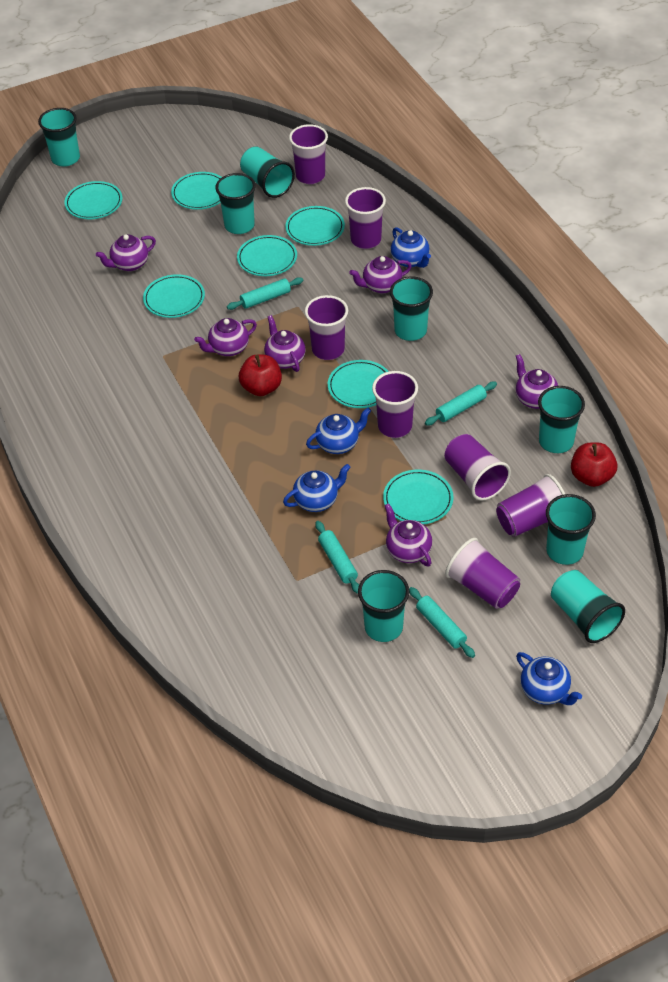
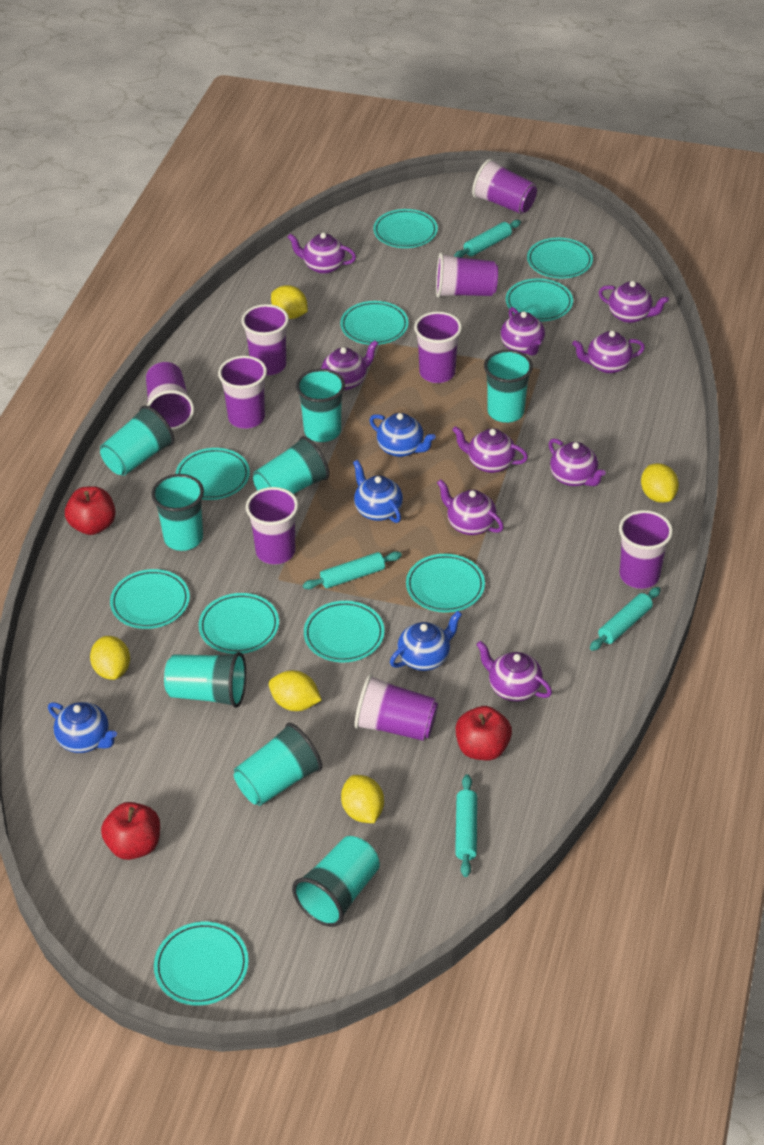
purple cup: 7 -> 9
purple teapot: 6 -> 9
red apple: 2 -> 3
turquoise plate: 7 -> 10
yellow lemon: 0 -> 5

